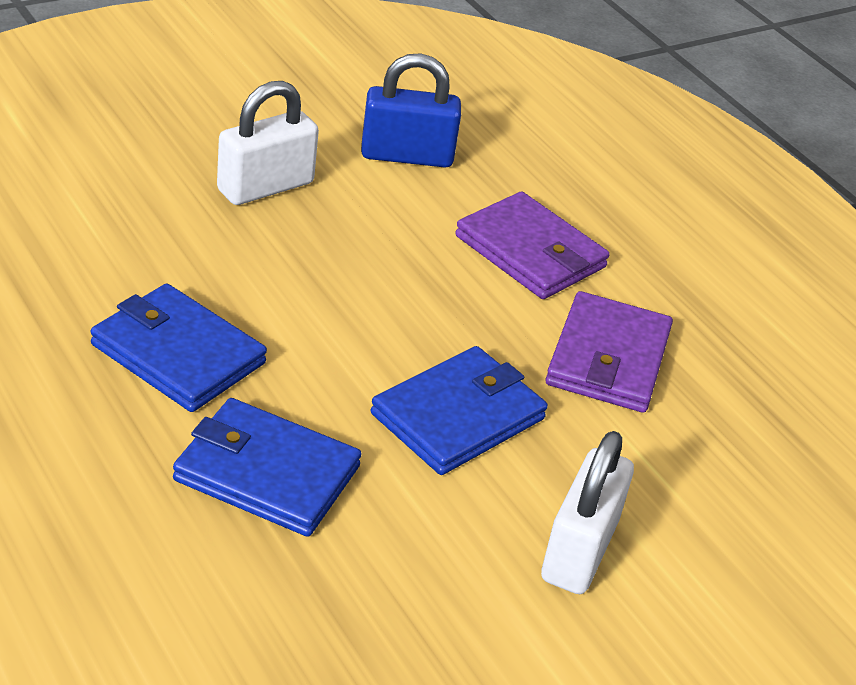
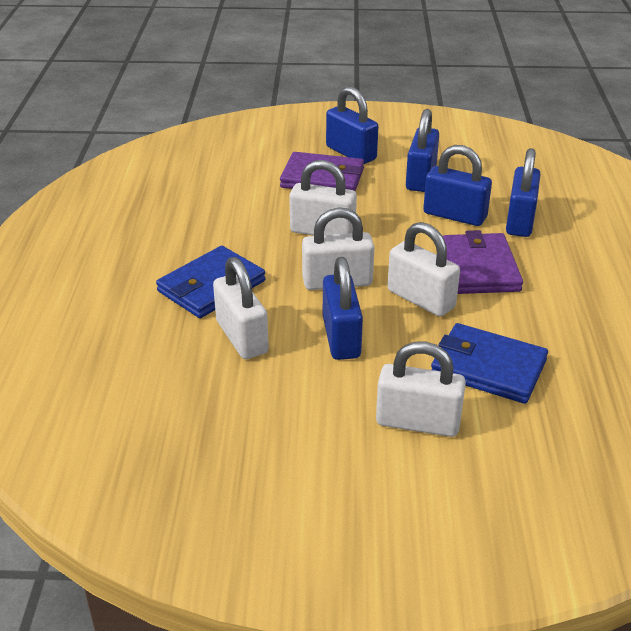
blue padlock: 1 -> 5
blue wallet: 3 -> 2
white padlock: 2 -> 5

